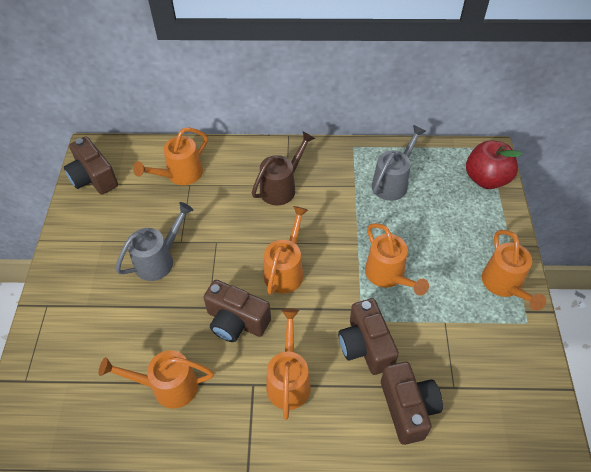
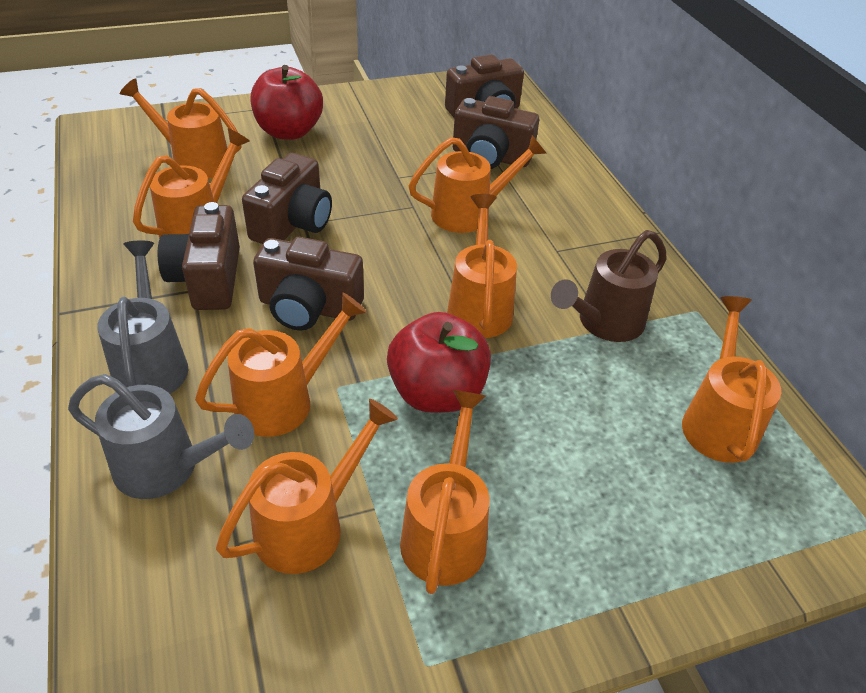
brown camera: 4 -> 5
orange watering can: 6 -> 8
red apple: 1 -> 2

